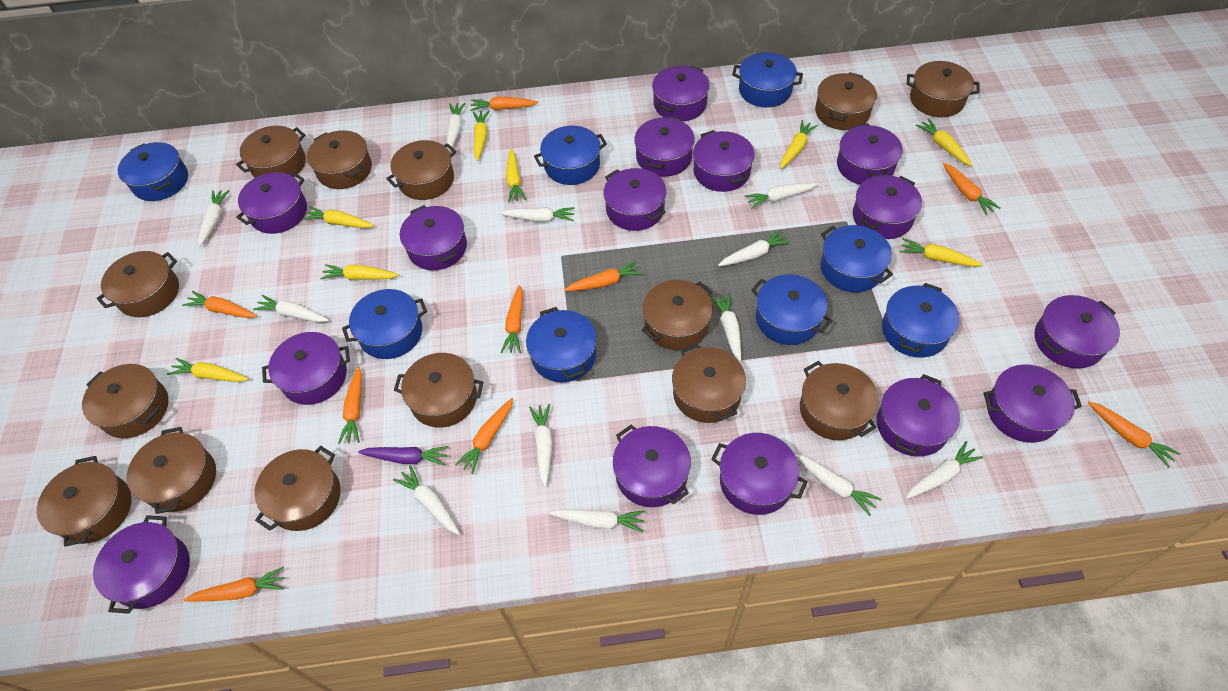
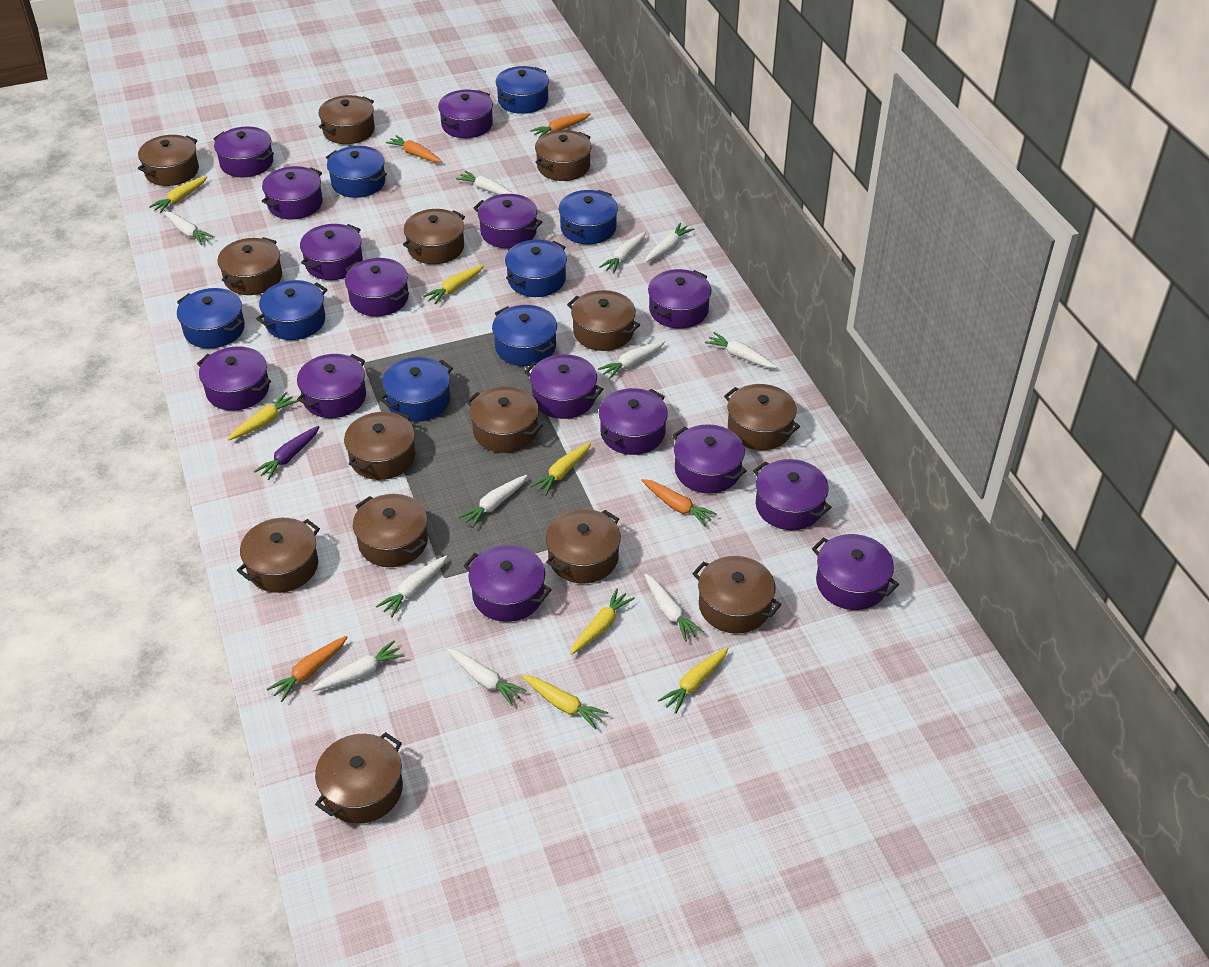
orange carrot: 9 -> 4
white carrot: 12 -> 11
yellow carrot: 8 -> 7

